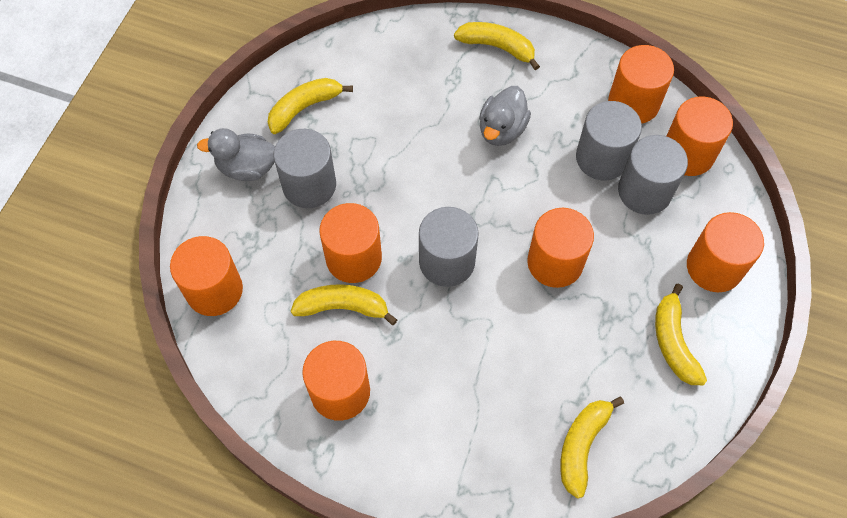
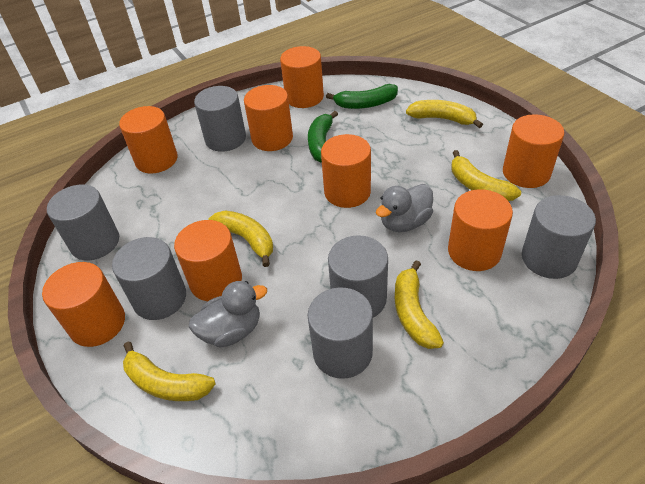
green banana: 0 -> 2
grey cylinder: 4 -> 6
orange cylinder: 7 -> 8

